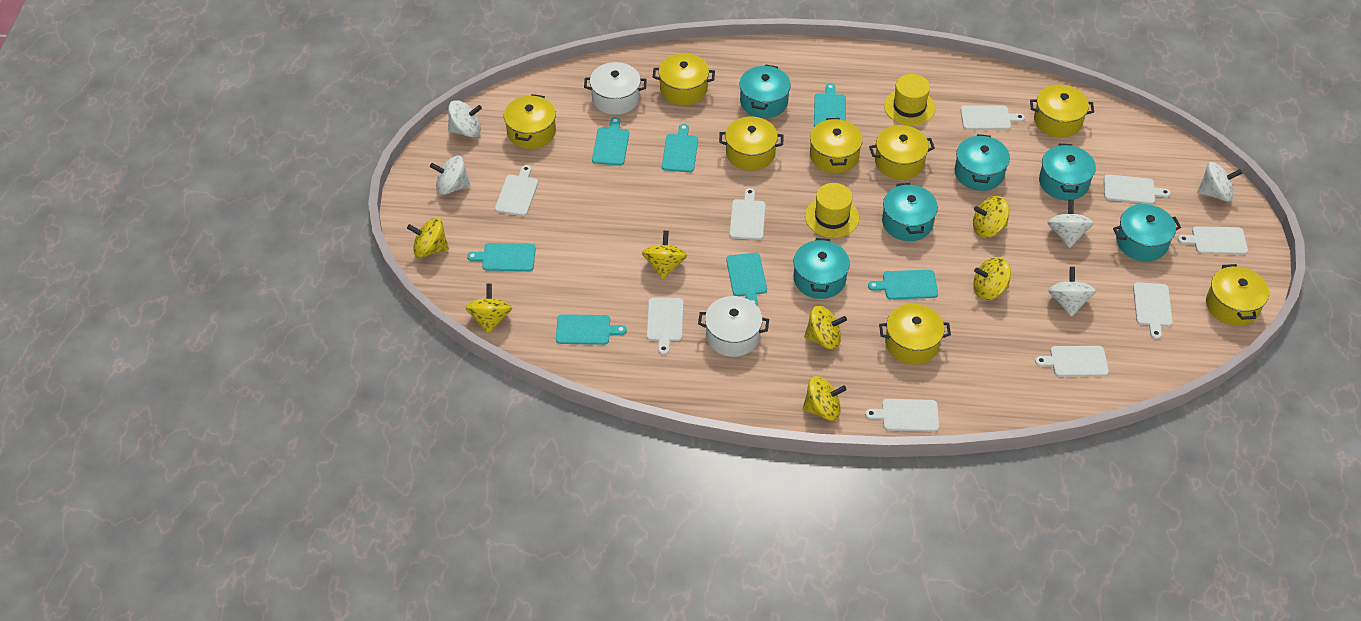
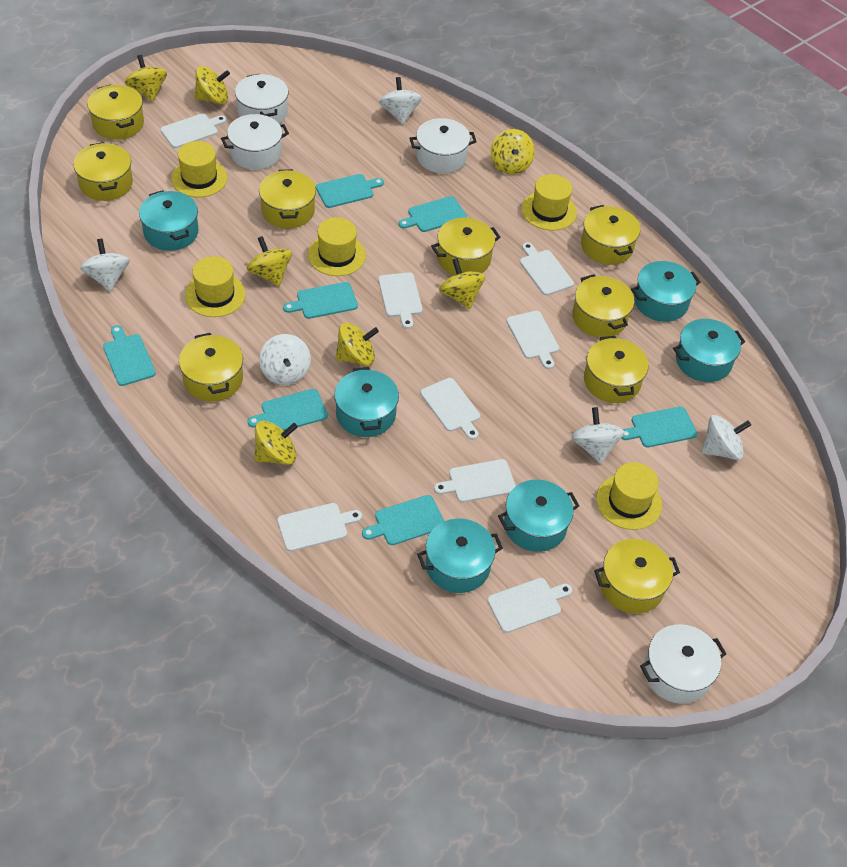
white cutting board: 9 -> 8
white pot: 2 -> 4
yellow hat: 2 -> 5
yellow pot: 8 -> 9

